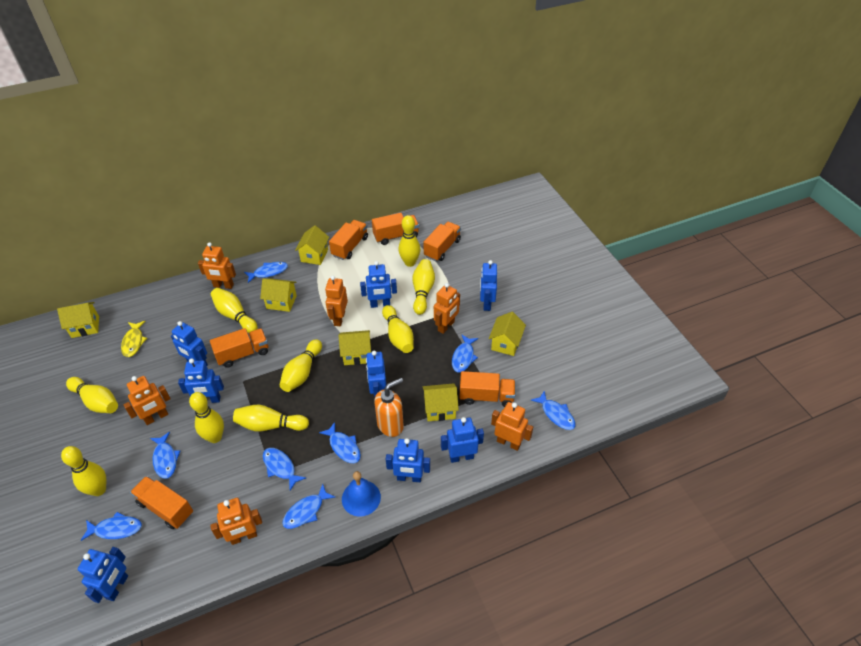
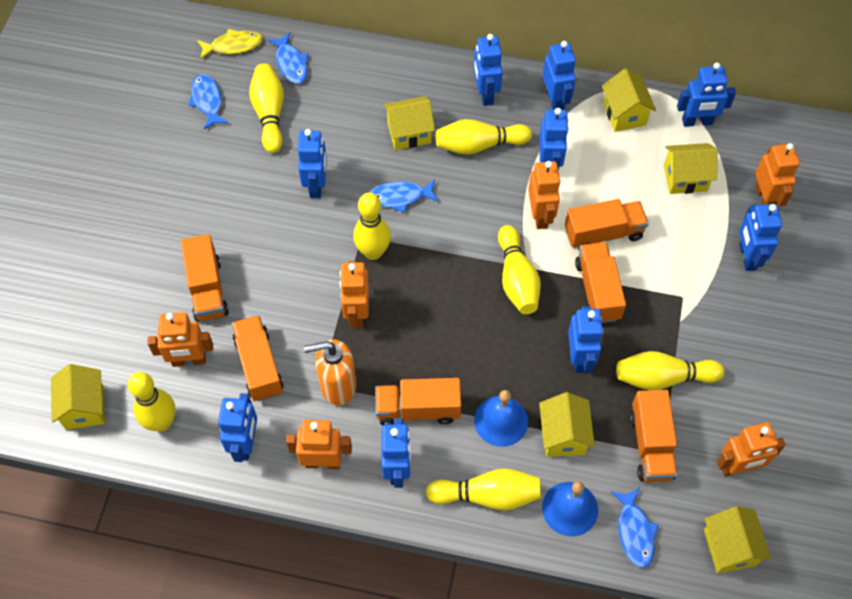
blue bell: 1 -> 2
blue fish: 8 -> 4
blue robot: 8 -> 9
yellow bowling pin: 9 -> 7

